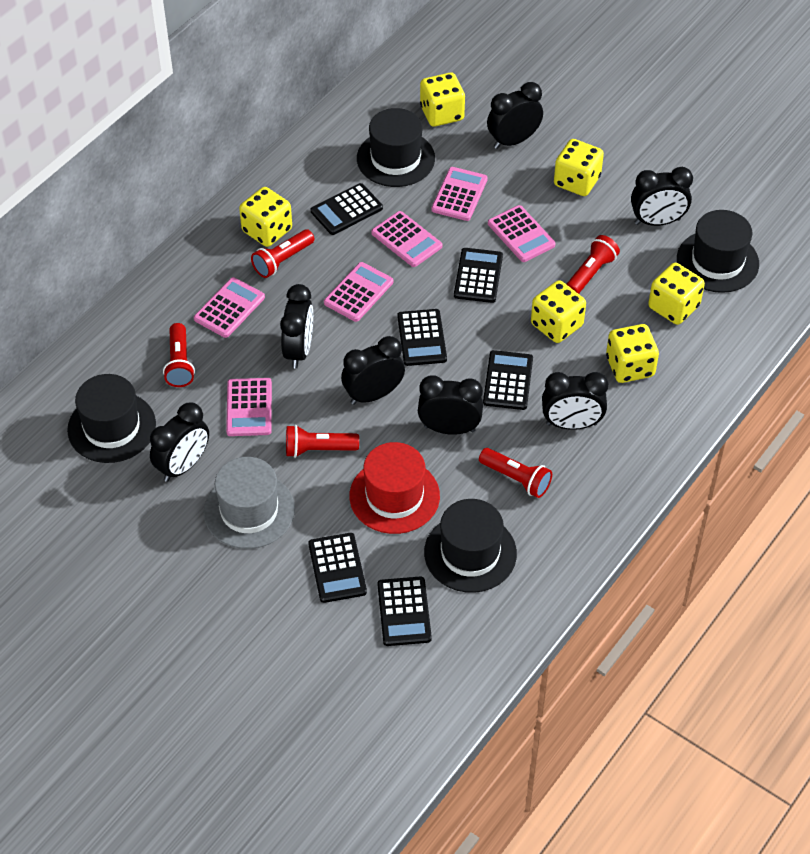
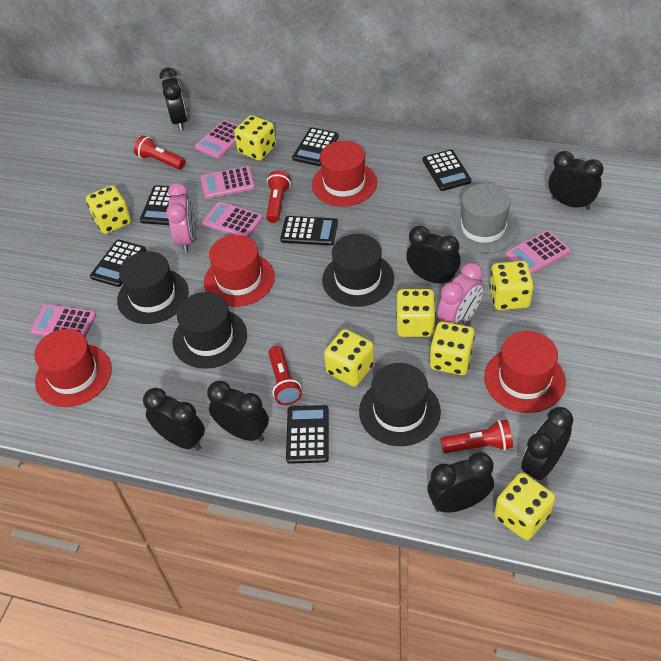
pink calculator: 6 -> 5
pink clock: 0 -> 2
red flashlight: 5 -> 4
red hat: 1 -> 4
yellow dice: 6 -> 7

